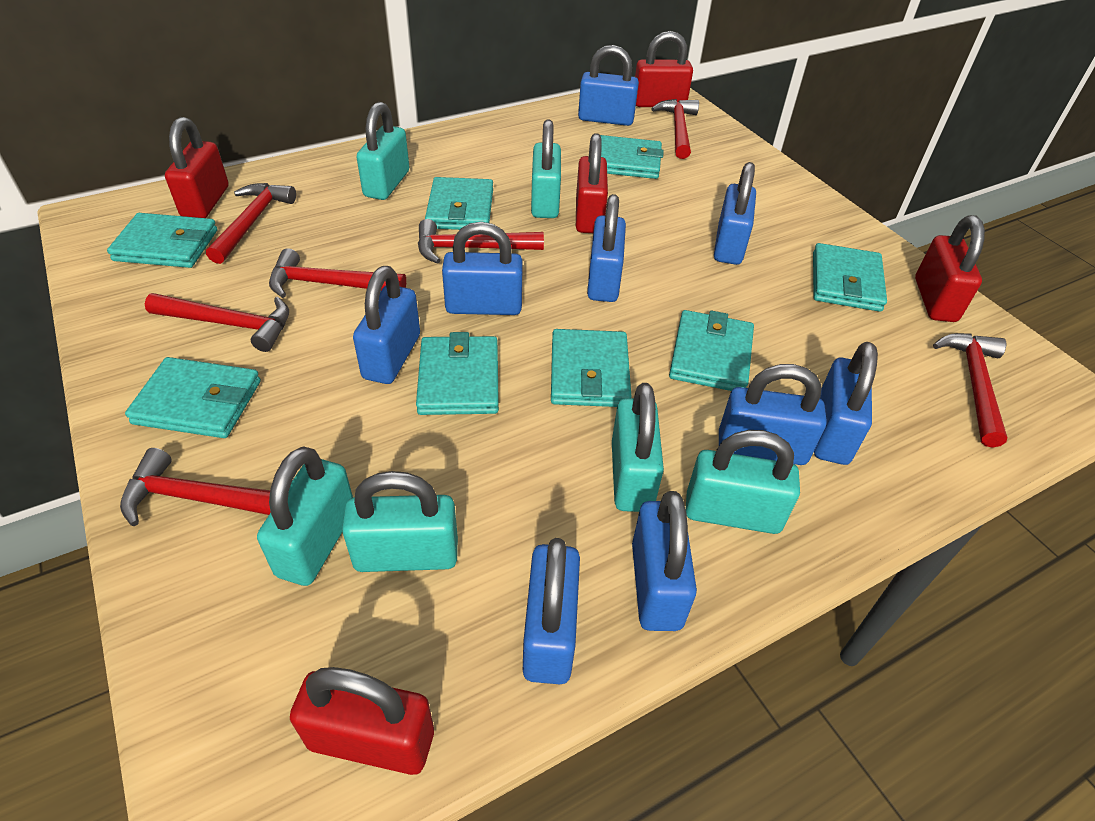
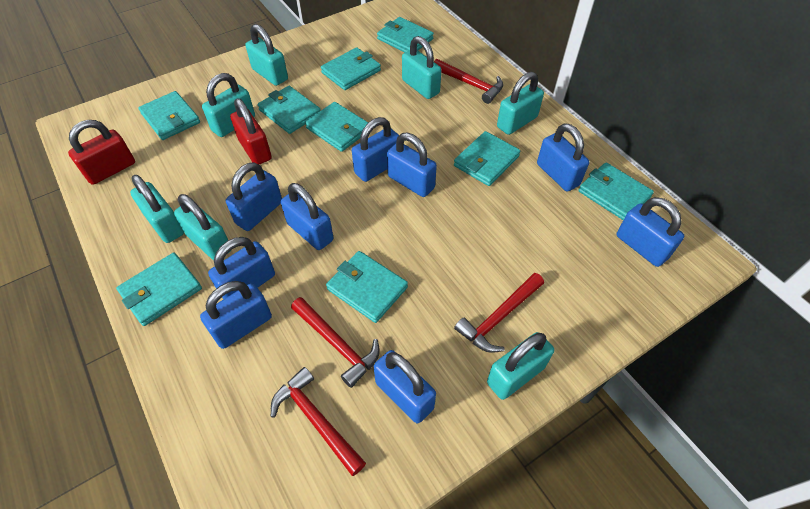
red hammer: 7 -> 4
red padlock: 5 -> 2
turquoise padlock: 6 -> 7
turquoise wallet: 8 -> 9

